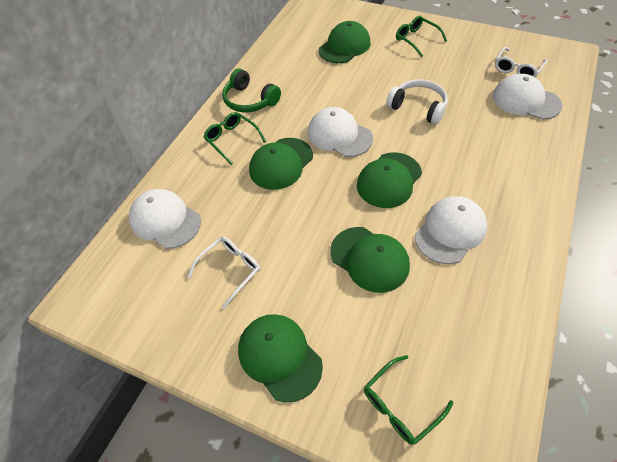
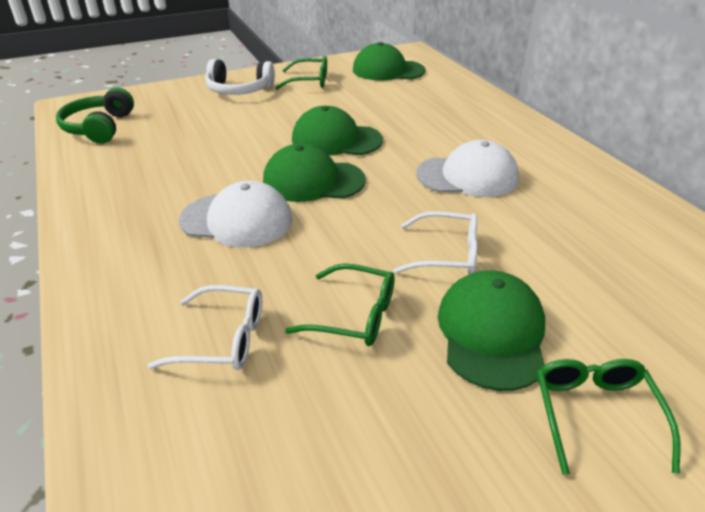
green cap: 5 -> 4
white cap: 4 -> 2

